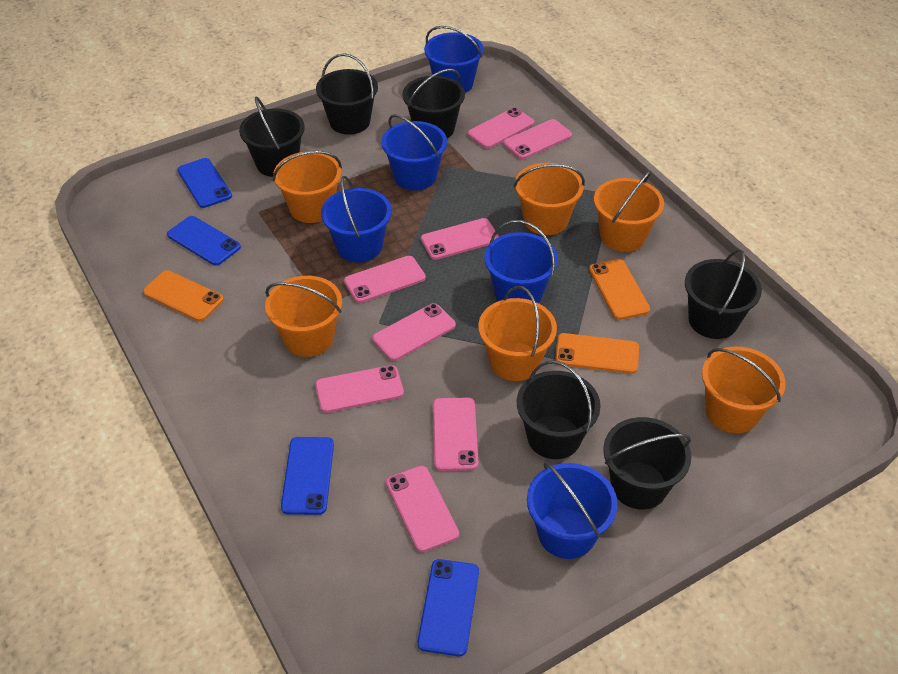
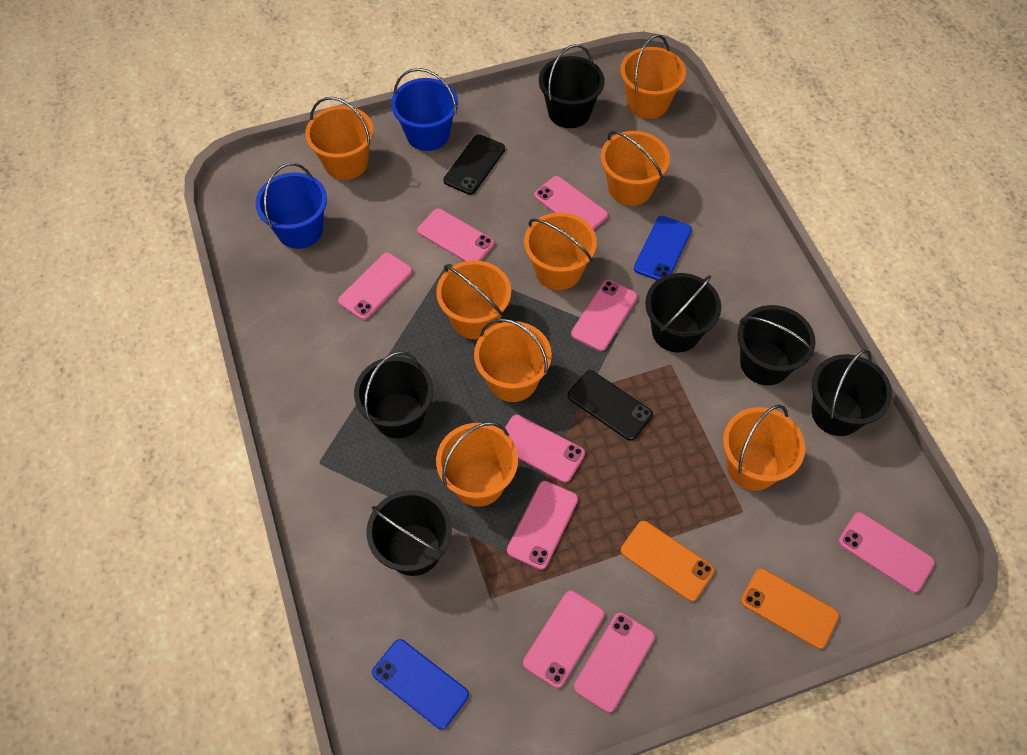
black phone: 0 -> 2
blue bucket: 5 -> 2
blue phone: 4 -> 2
orange bucket: 6 -> 8
orange phone: 3 -> 2
pink phone: 8 -> 9

